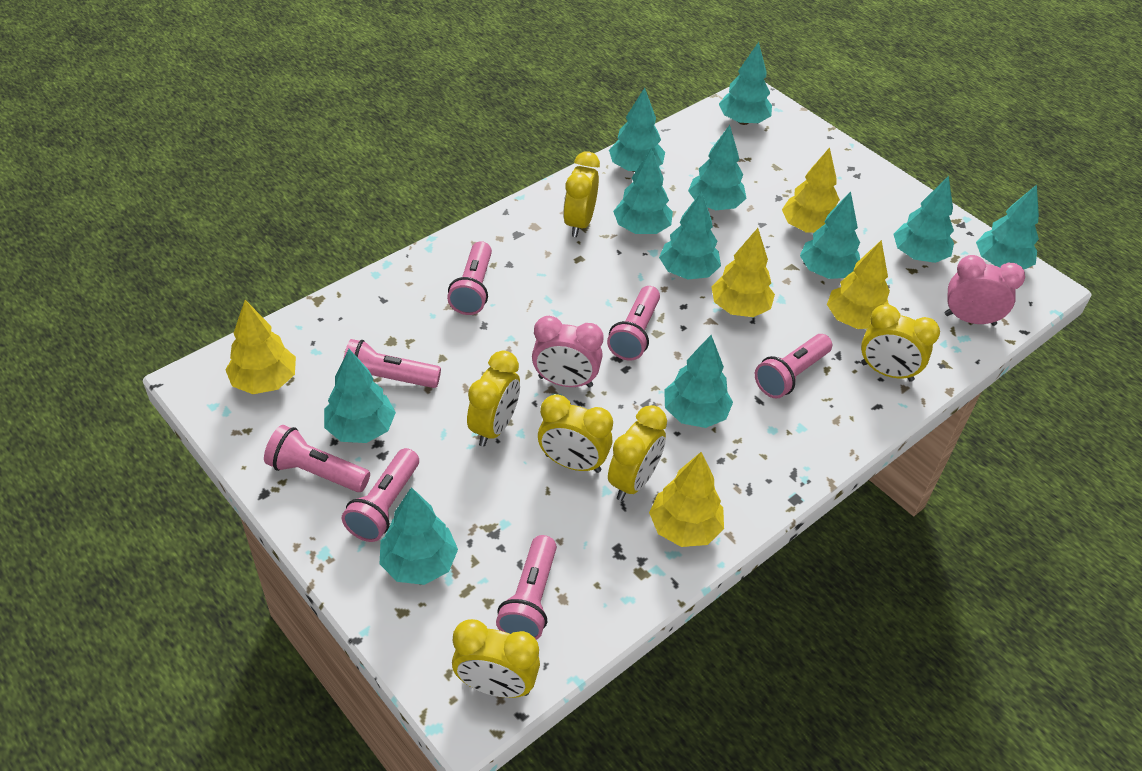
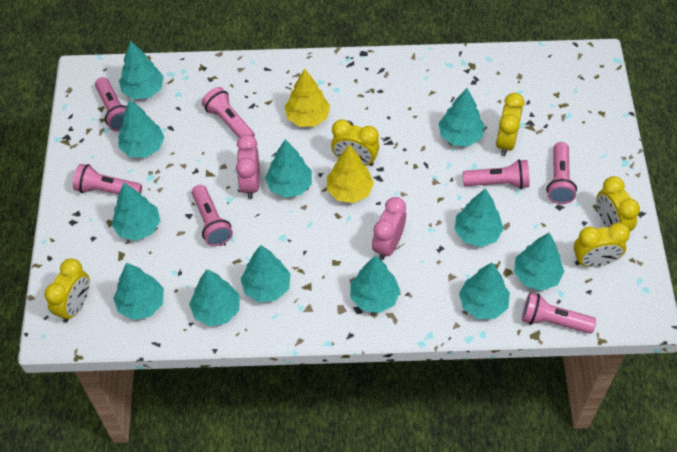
turquoise tree: 11 -> 12
yellow clock: 6 -> 5
yellow tree: 5 -> 2

